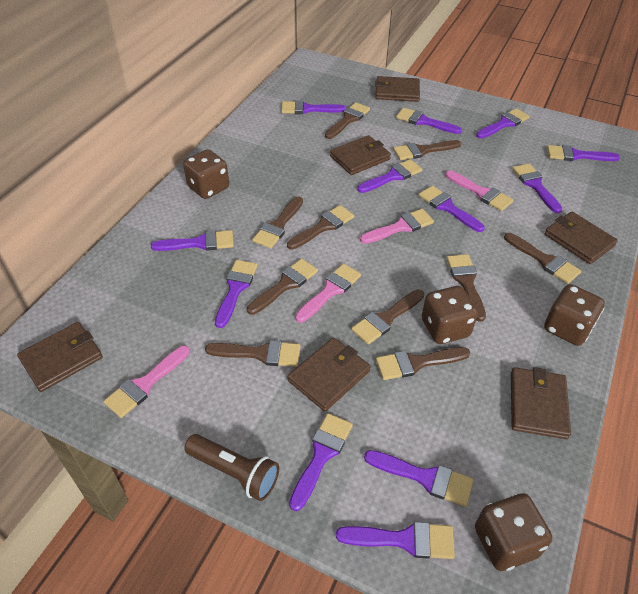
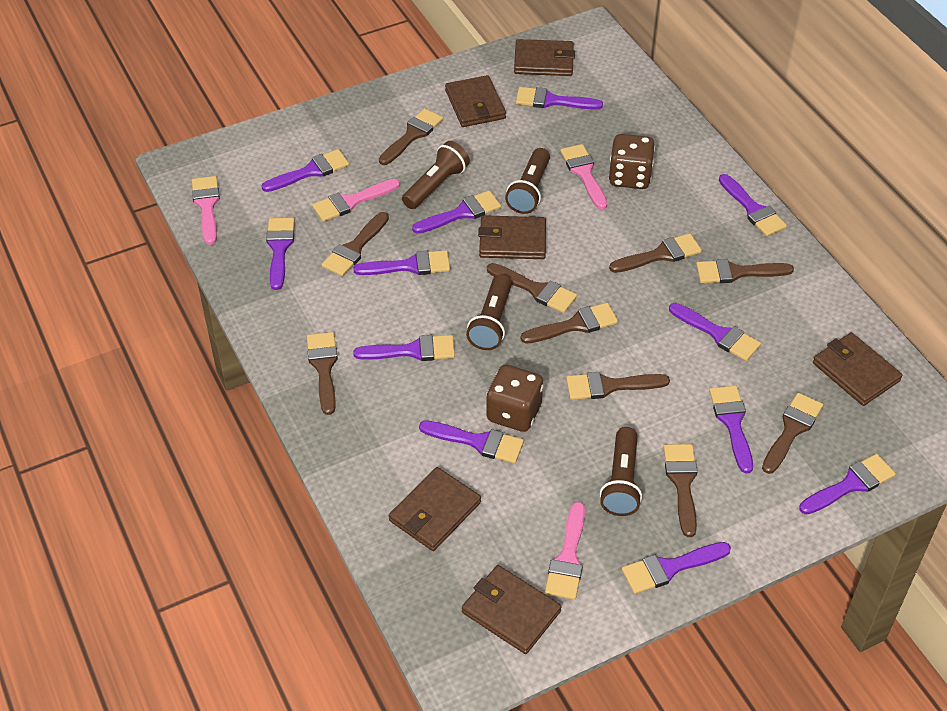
brown dice: 4 -> 2
brown flashlight: 1 -> 4

